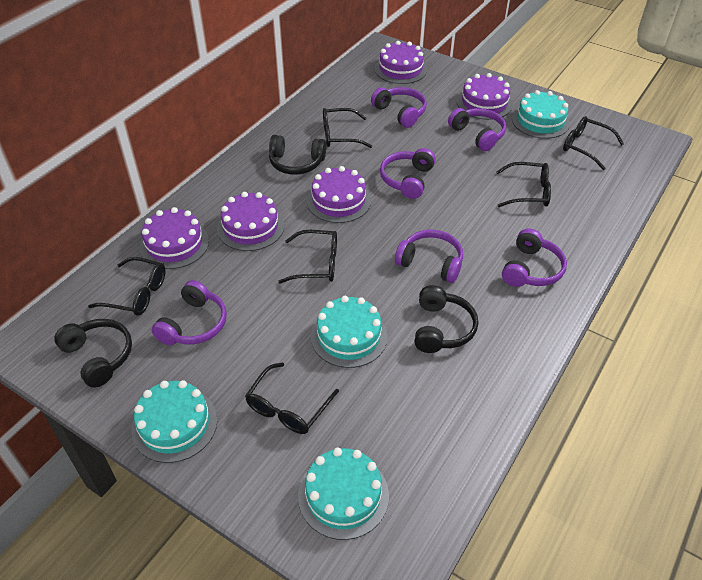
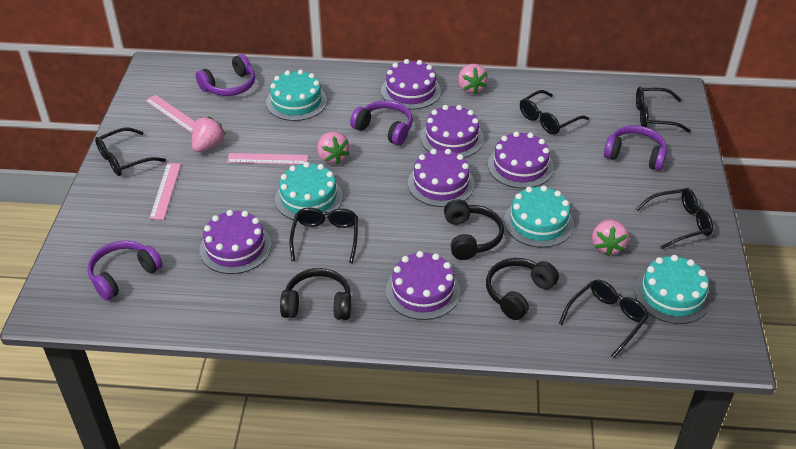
pink ruler: 0 -> 3
pink strawberry: 0 -> 4
purple cake: 5 -> 6
purple headphones: 6 -> 4

